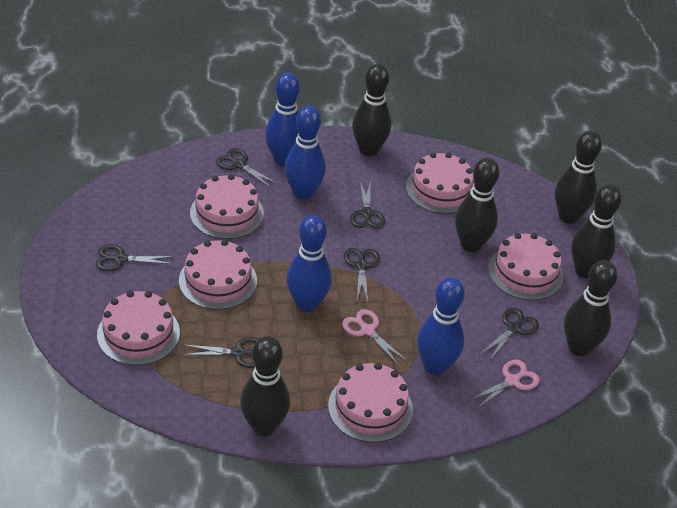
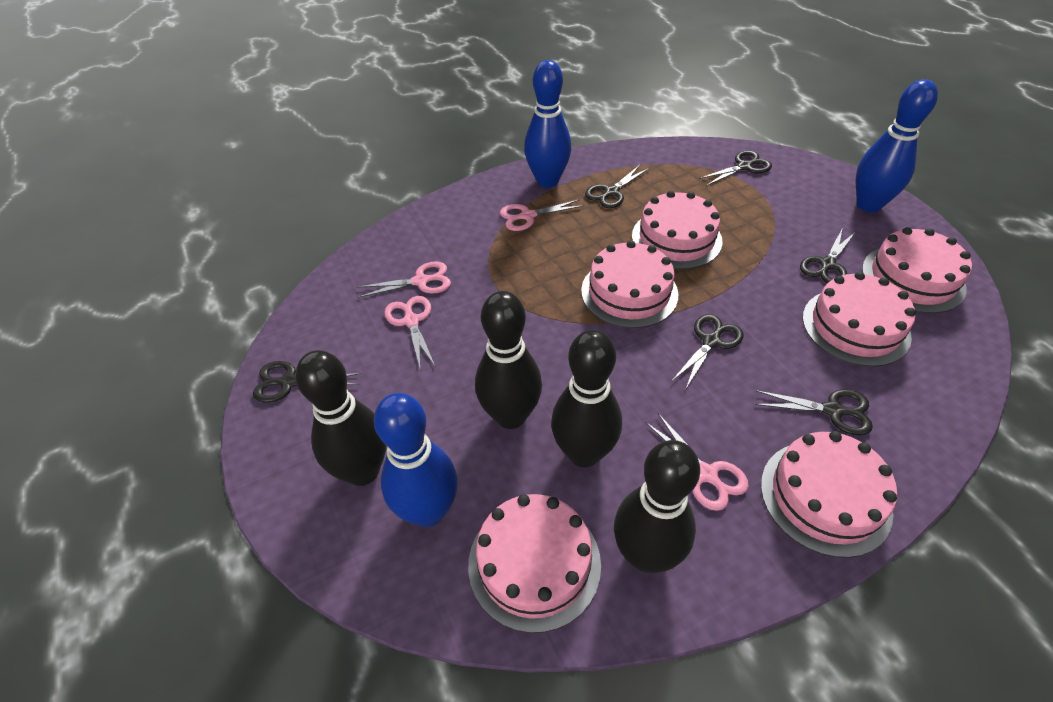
black bowling pin: 6 -> 4
blue bowling pin: 4 -> 3
pink scissors: 2 -> 4

